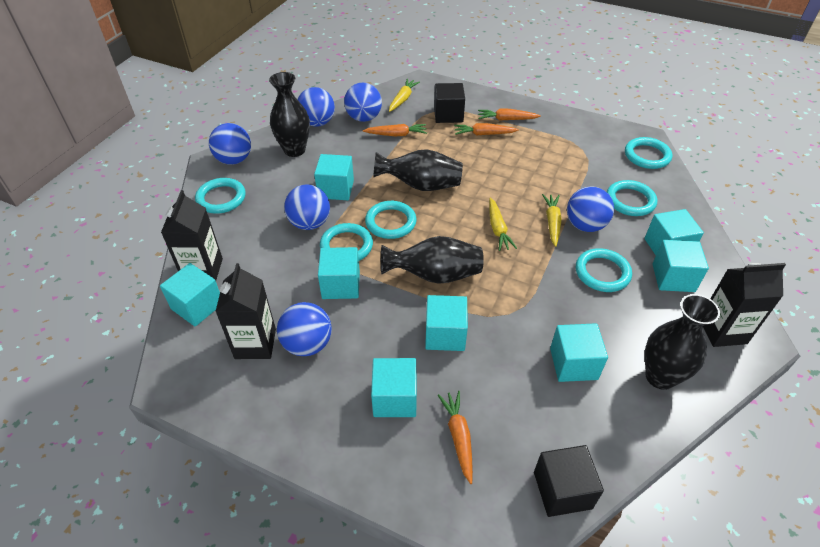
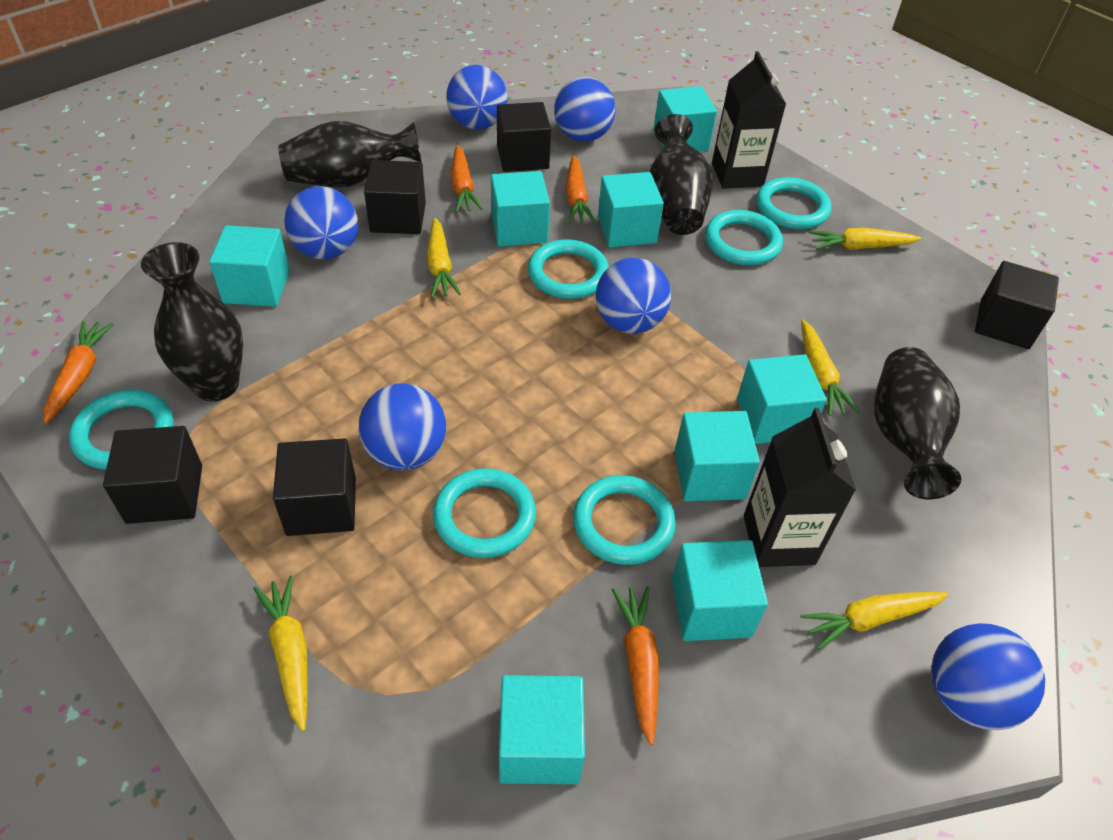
black carton: 3 -> 2
black cube: 2 -> 5
yellow carrot: 3 -> 5

